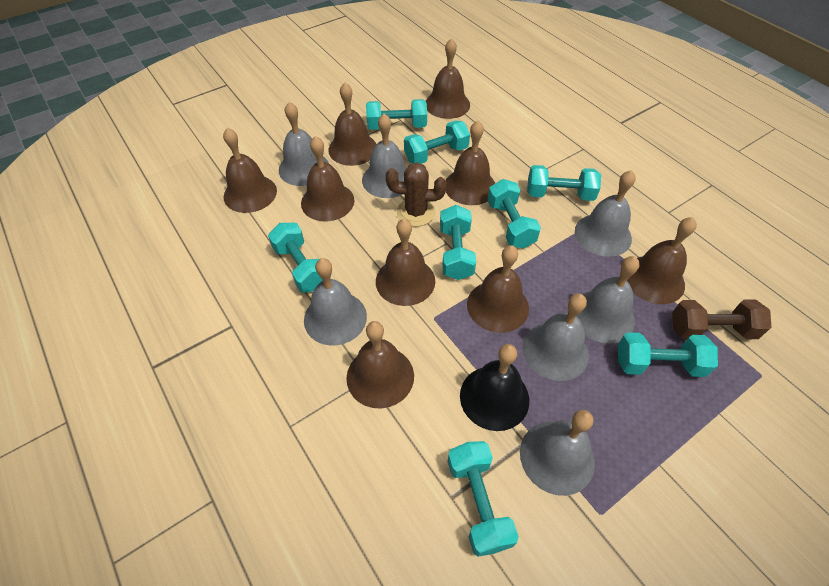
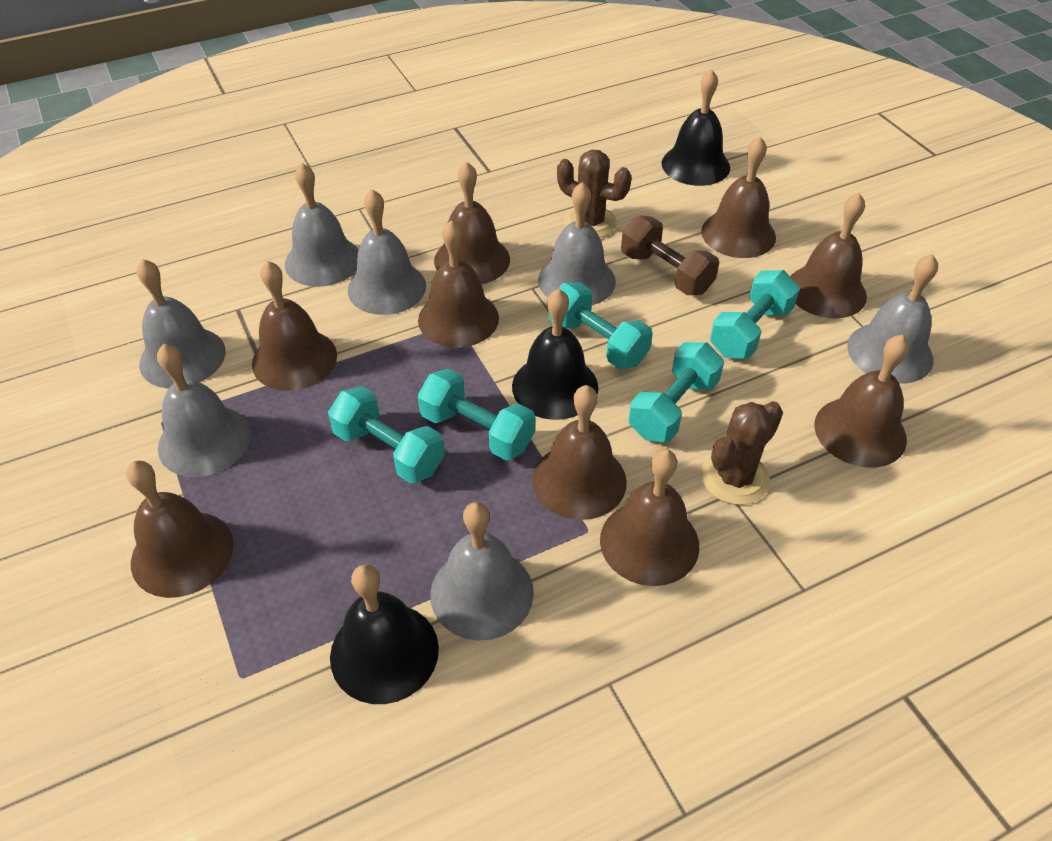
black bell: 1 -> 3
brown cactus: 1 -> 2
turquoise dumbbell: 8 -> 5

